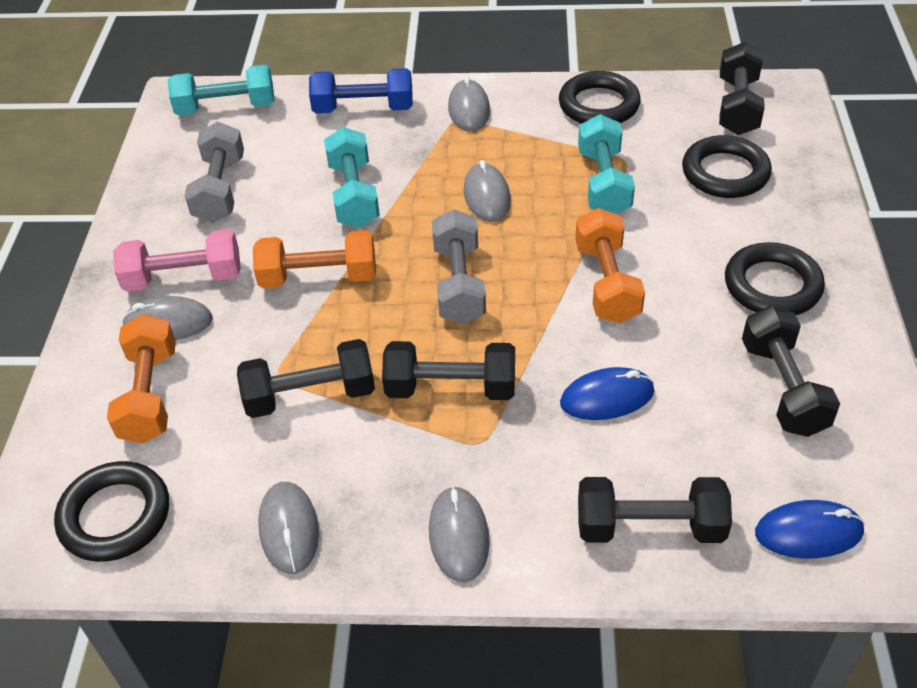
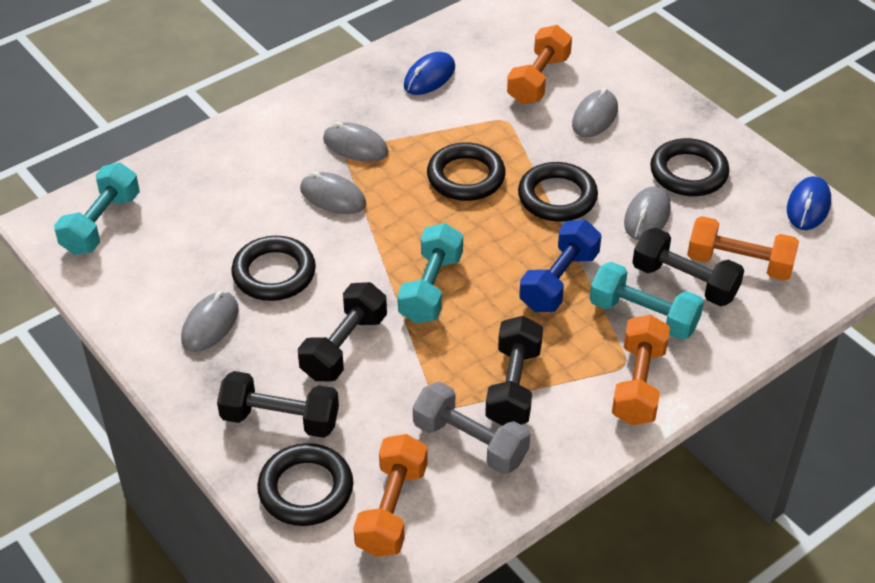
black dumbbell: 5 -> 4
black ring: 4 -> 5
grey dumbbell: 2 -> 1
orange dumbbell: 3 -> 4
pink dumbbell: 1 -> 0

